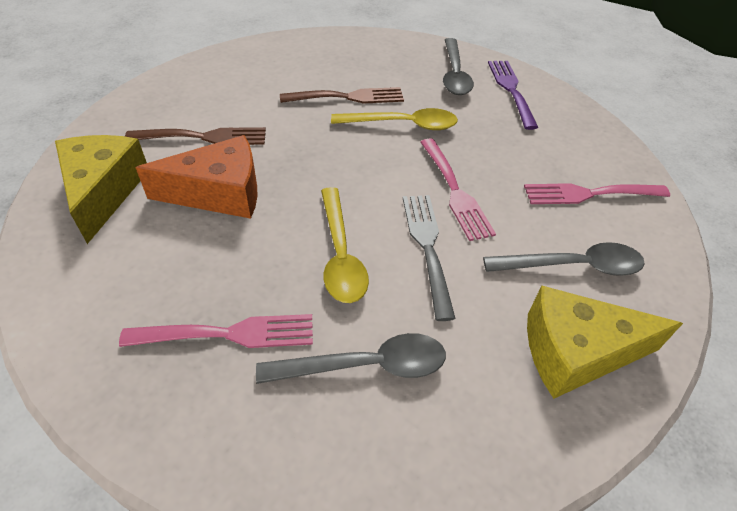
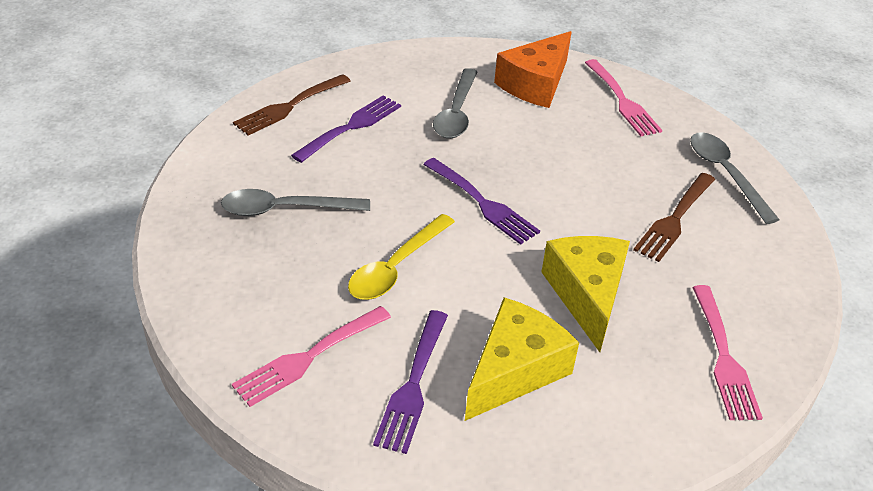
grey fork: 1 -> 0
purple fork: 1 -> 3
yellow spoon: 2 -> 1

